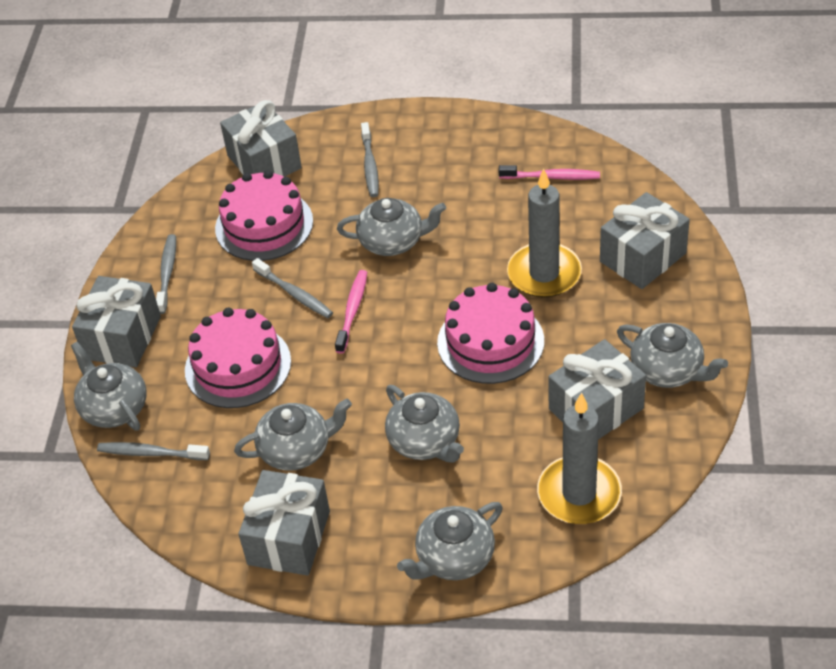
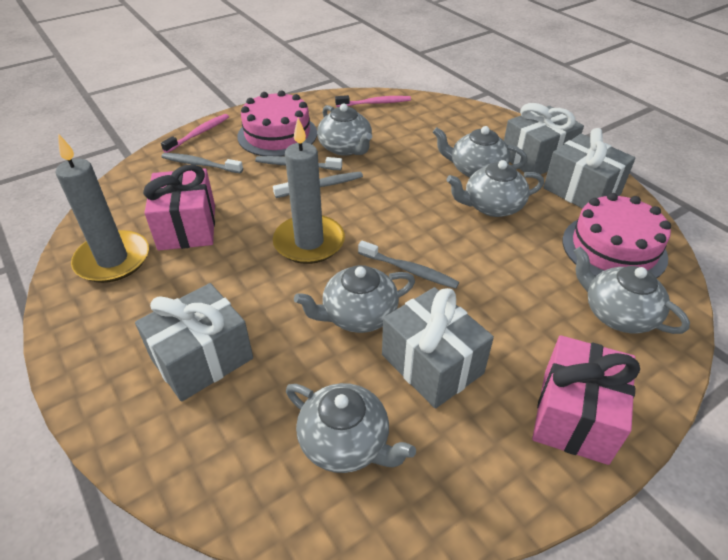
grey gift: 5 -> 4
pink cake: 3 -> 2
pink gift: 0 -> 2

